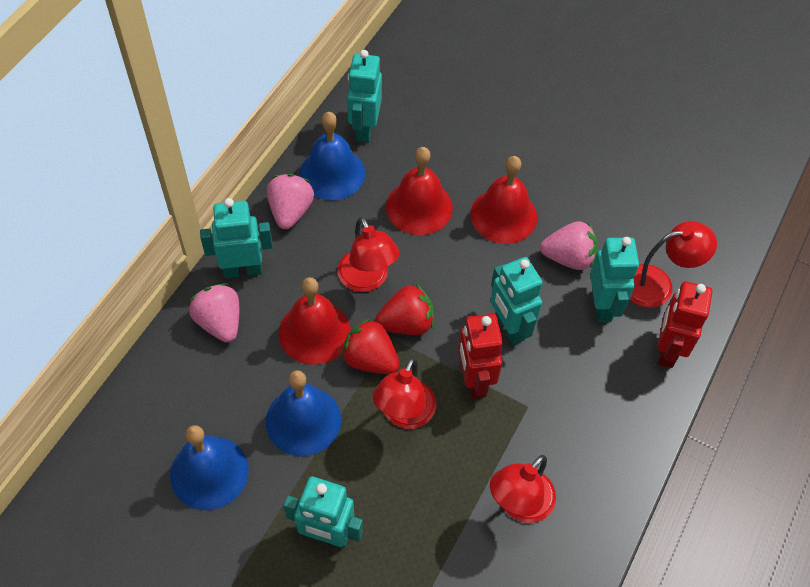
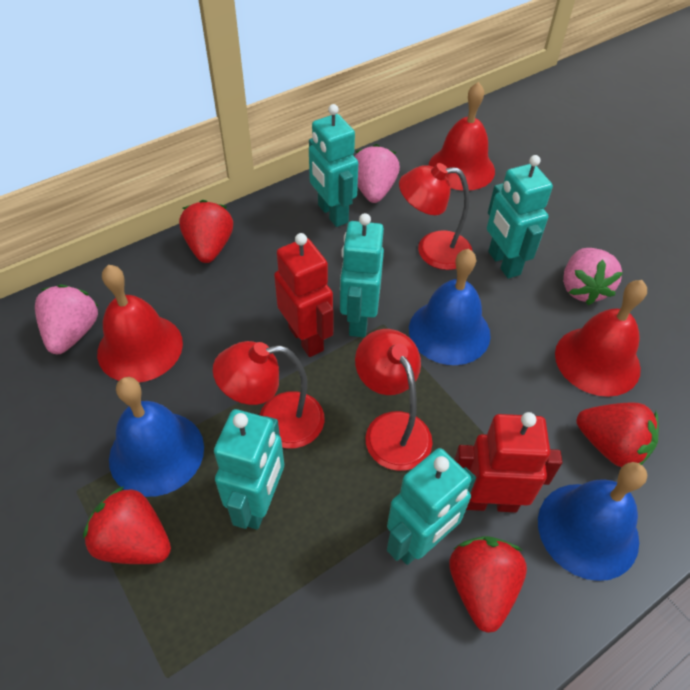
red lamp: 4 -> 3
red strawberry: 2 -> 4

